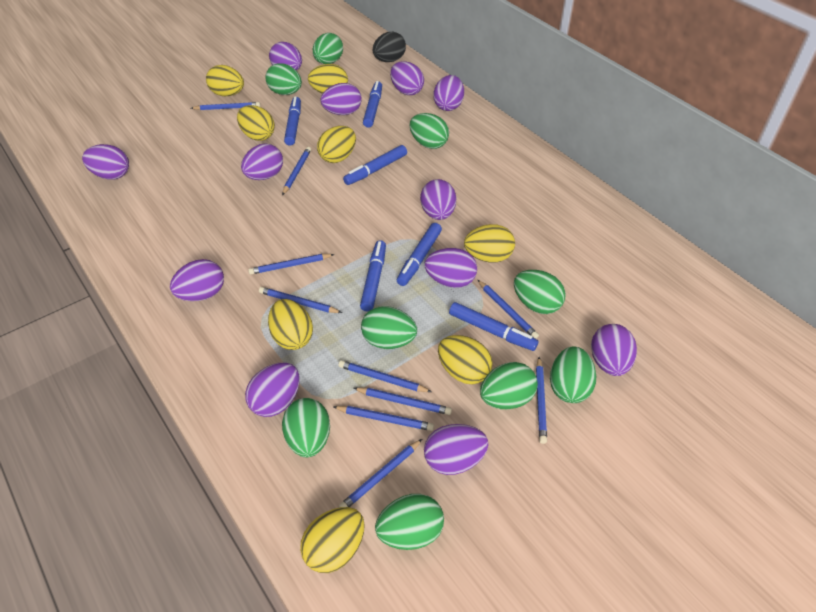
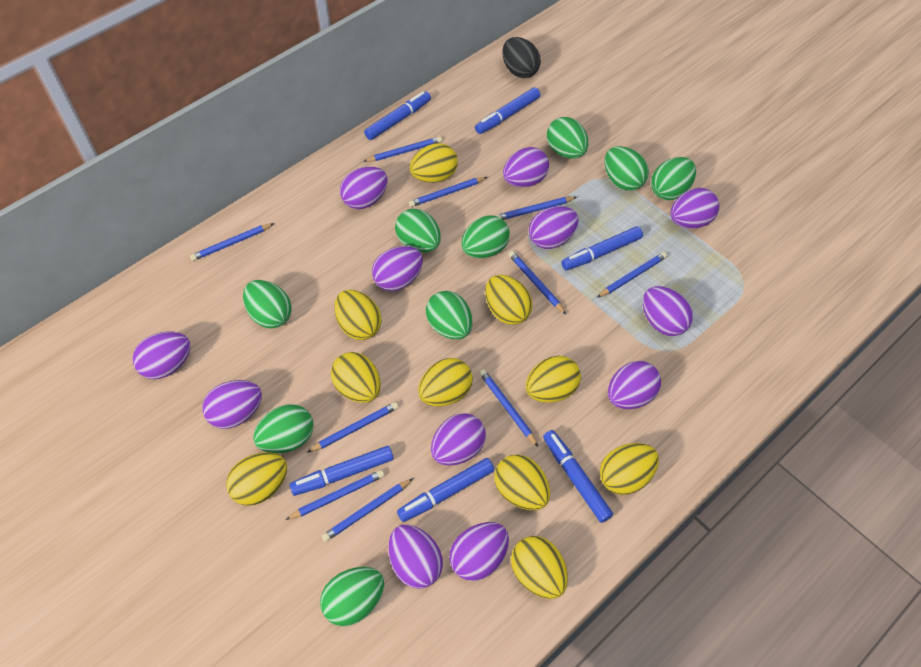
yellow egg: 8 -> 10

